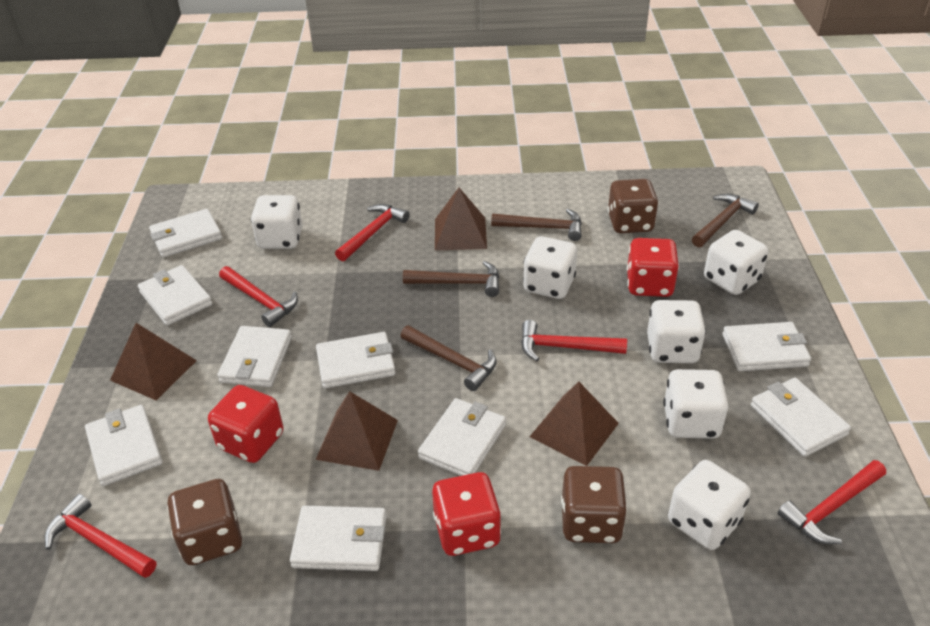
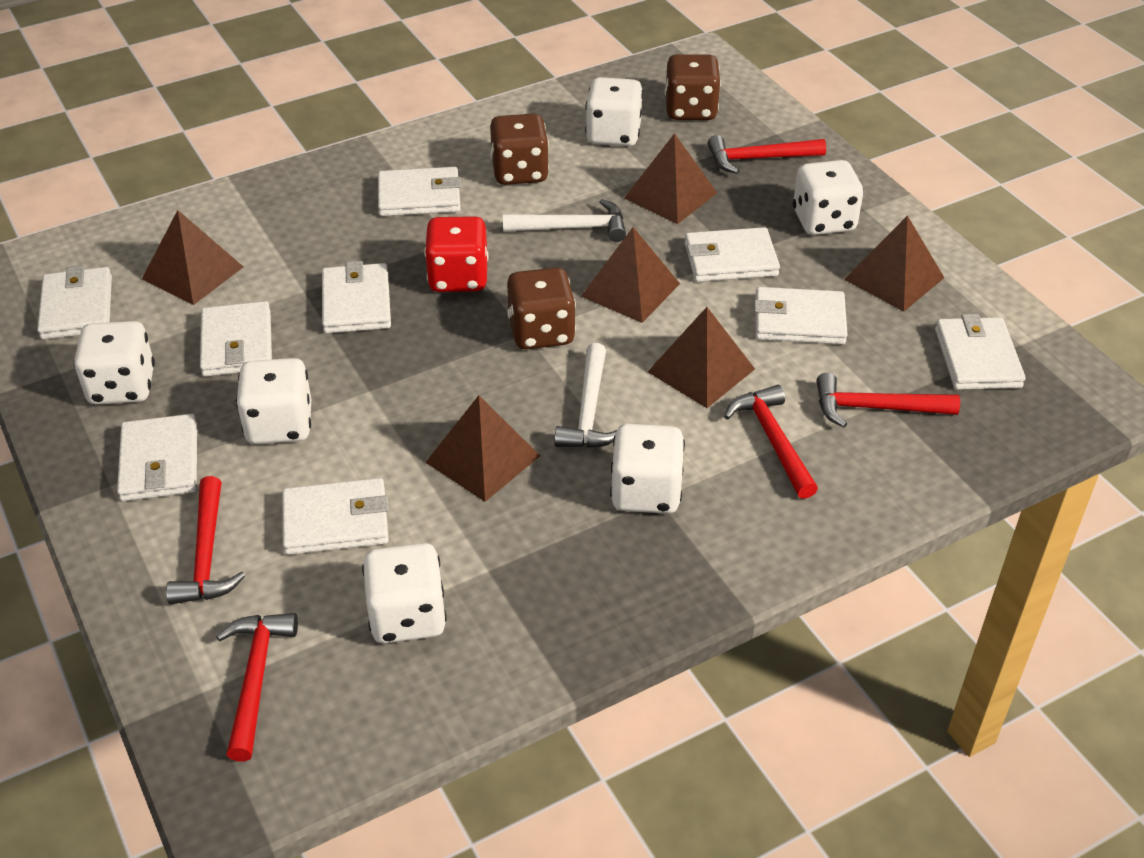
brown hammer: 4 -> 0
brown pyramid: 4 -> 6
red dice: 3 -> 1
white hammer: 0 -> 2

